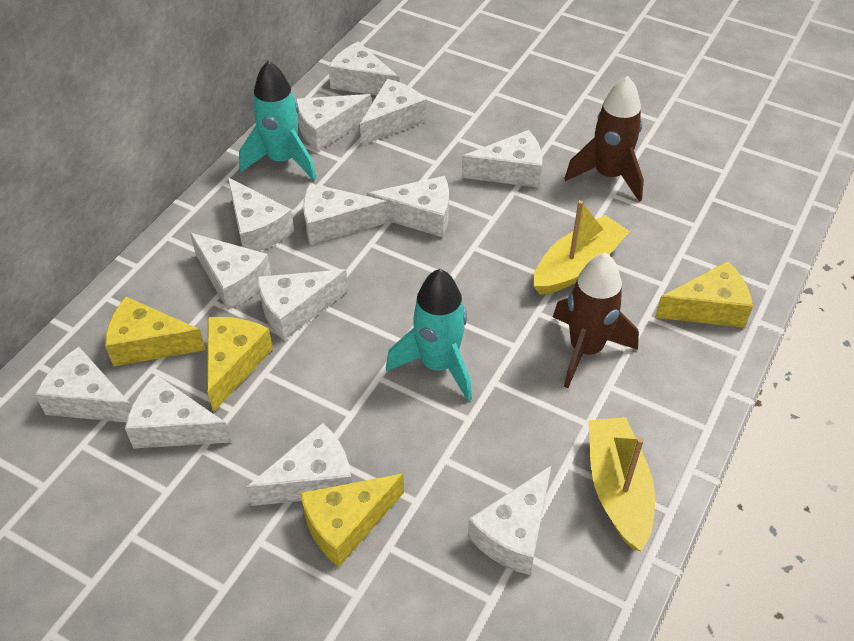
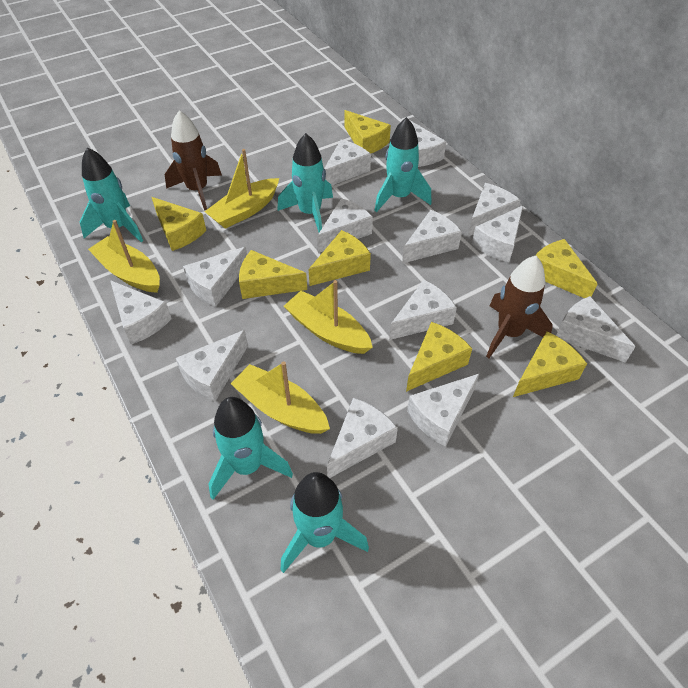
turquoise rocket: 2 -> 5
yellow boat: 2 -> 4
yellow cheese: 4 -> 7

